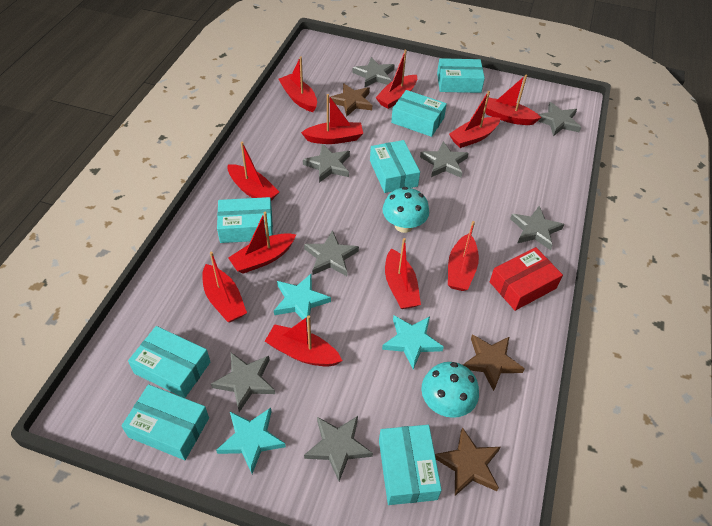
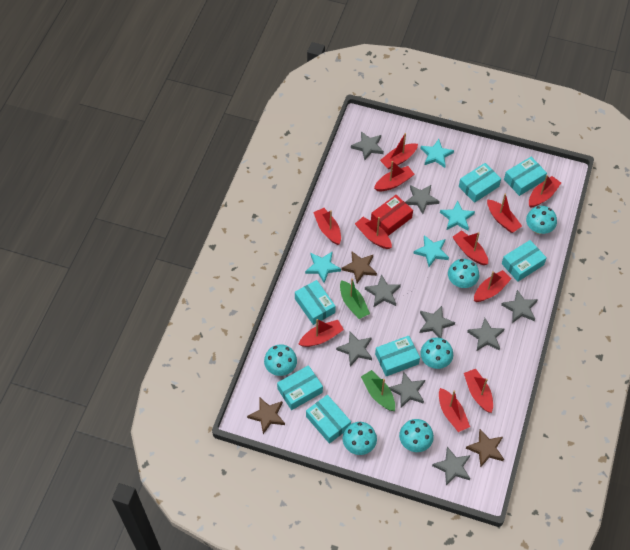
green boat: 0 -> 2
grey star: 8 -> 9
turquoise mushroom: 2 -> 6
turquoise star: 3 -> 4

